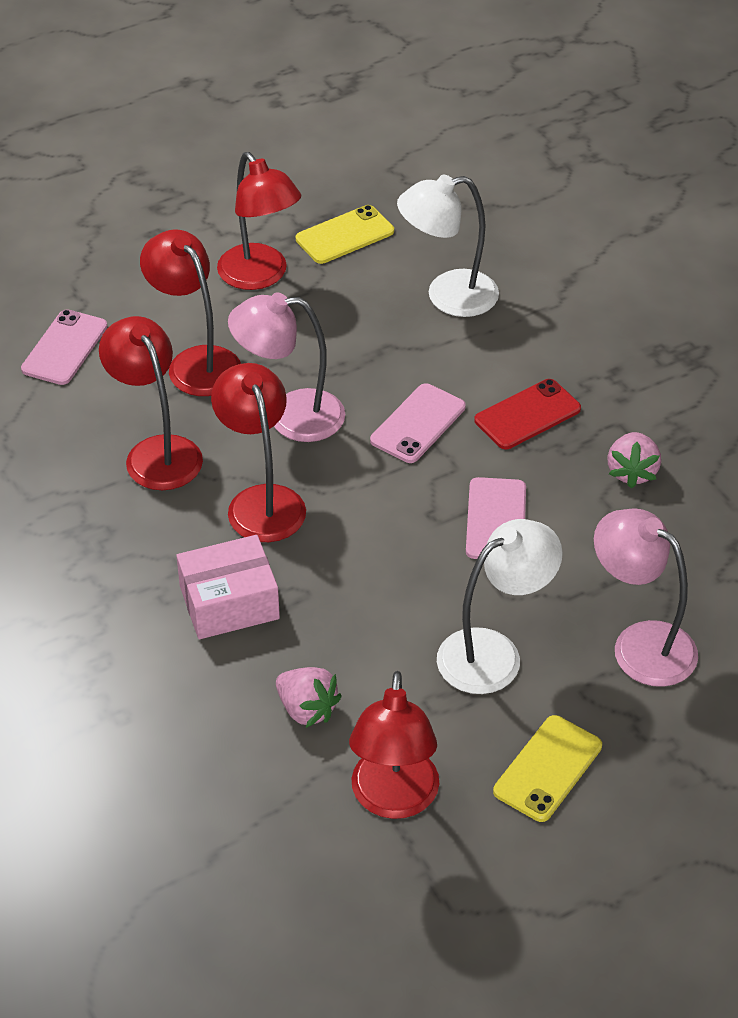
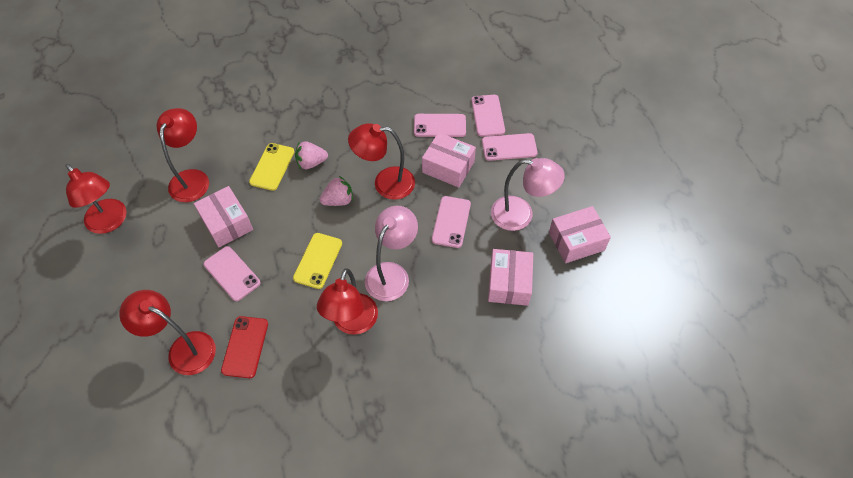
pink box: 1 -> 4
pink phone: 3 -> 5
white lamp: 2 -> 0

